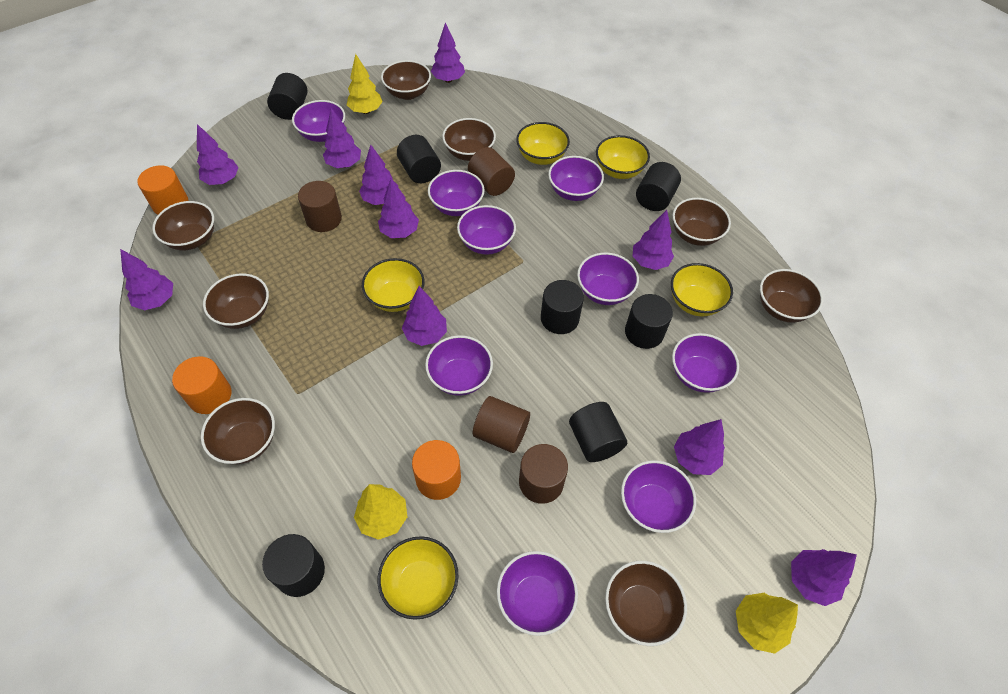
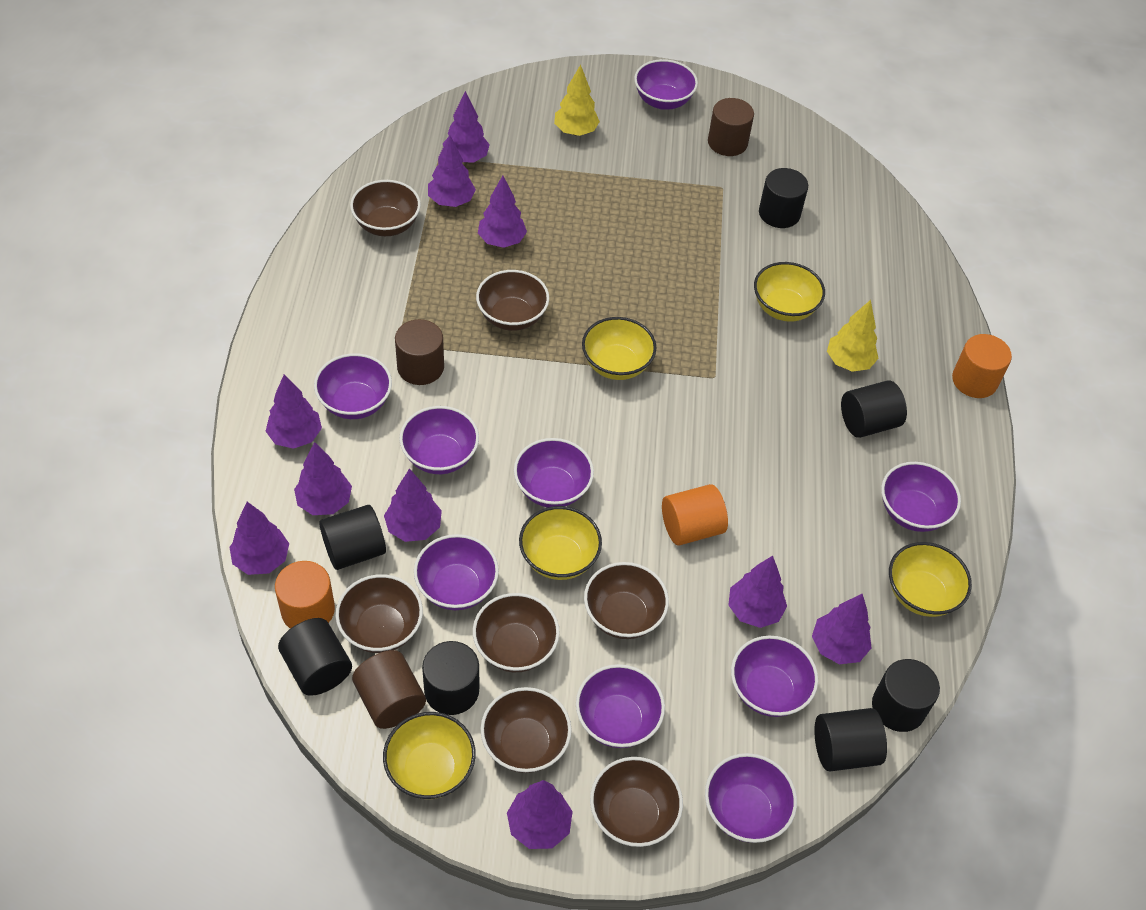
brown bowl: 8 -> 7
brown cylinder: 4 -> 3
yellow tree: 3 -> 2

